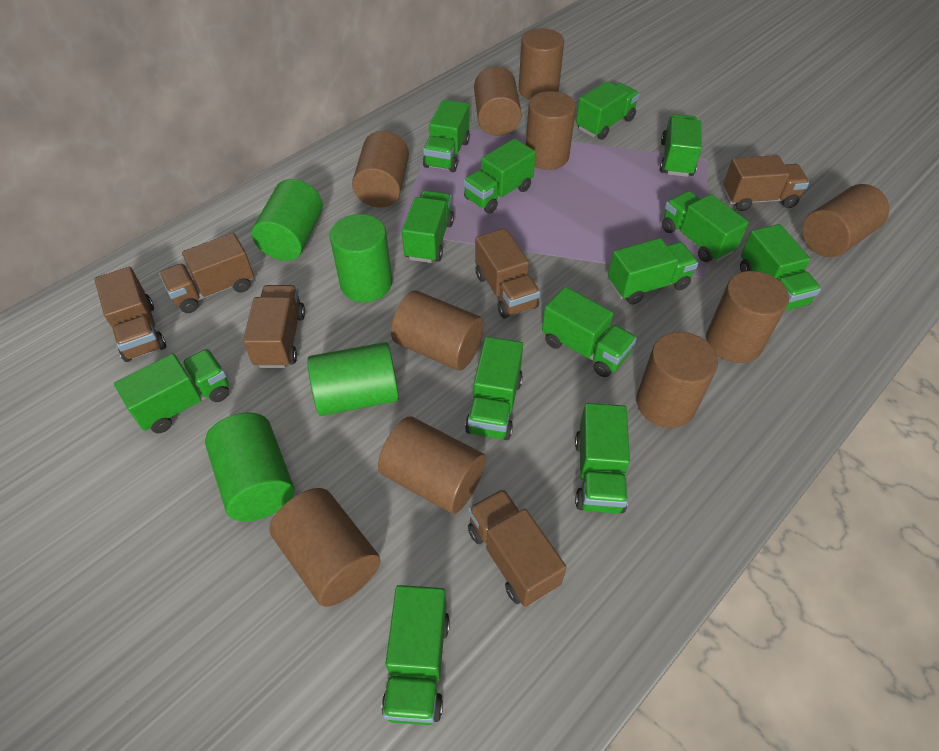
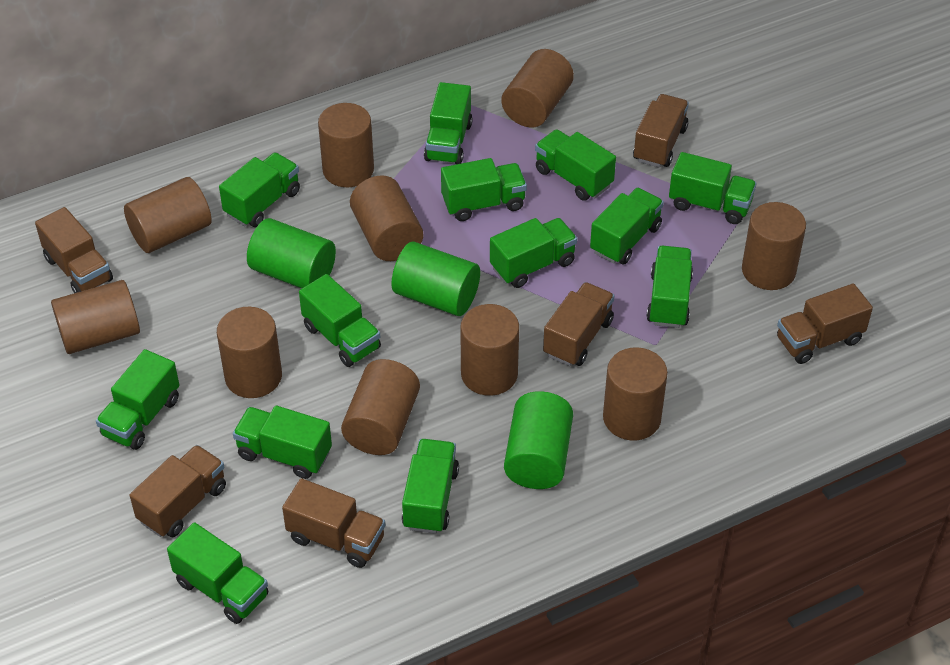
green cylinder: 4 -> 3

